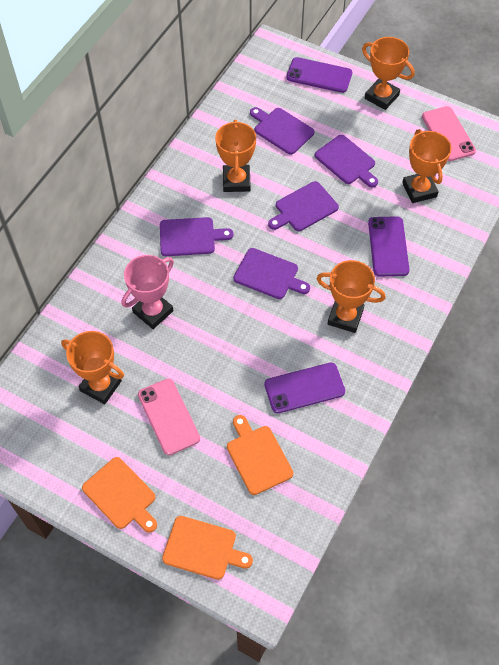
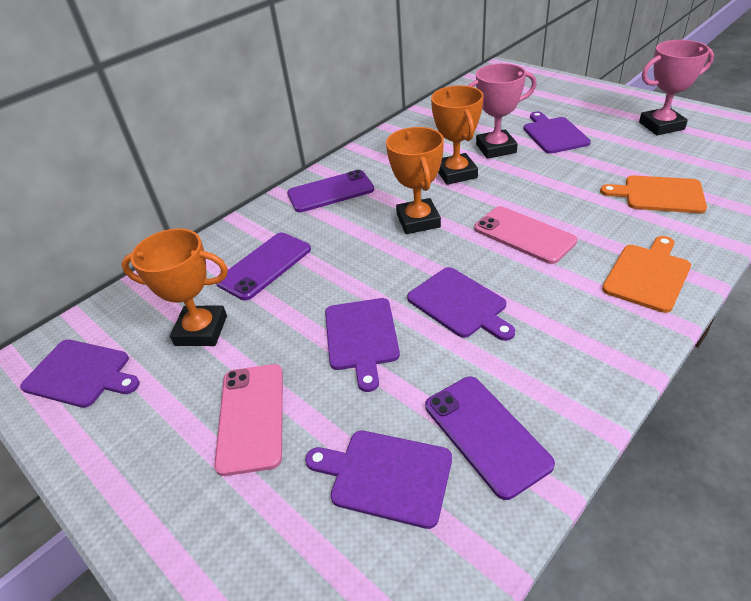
orange cutting board: 3 -> 2
orange trophy: 5 -> 3
pink trophy: 1 -> 2

